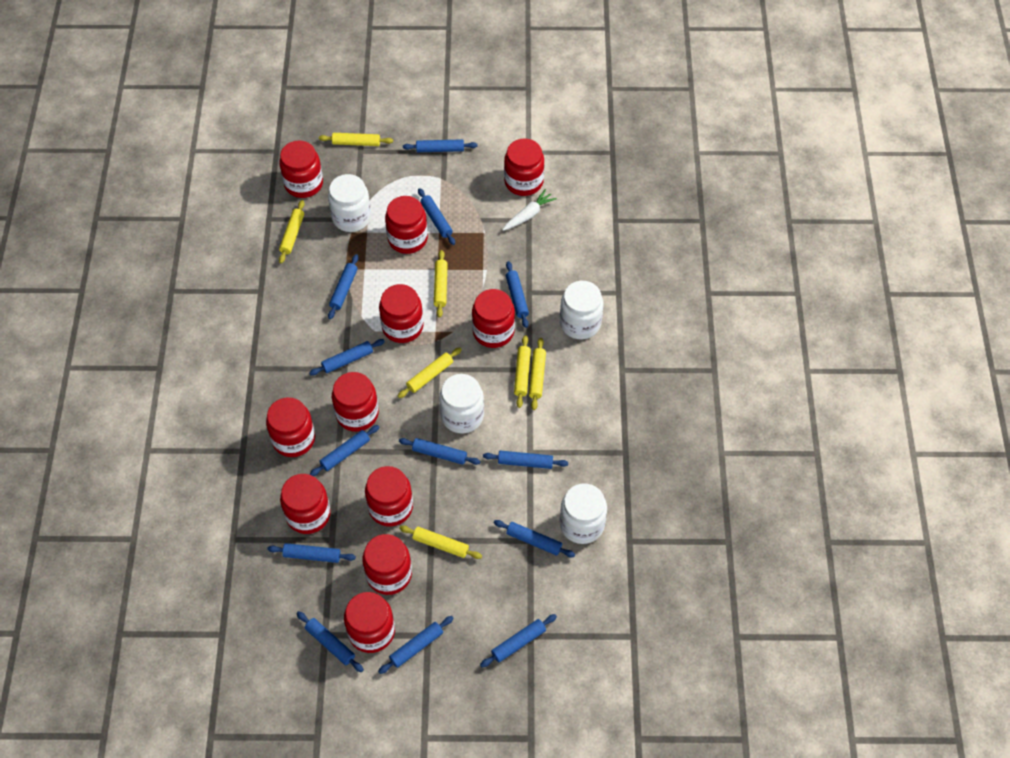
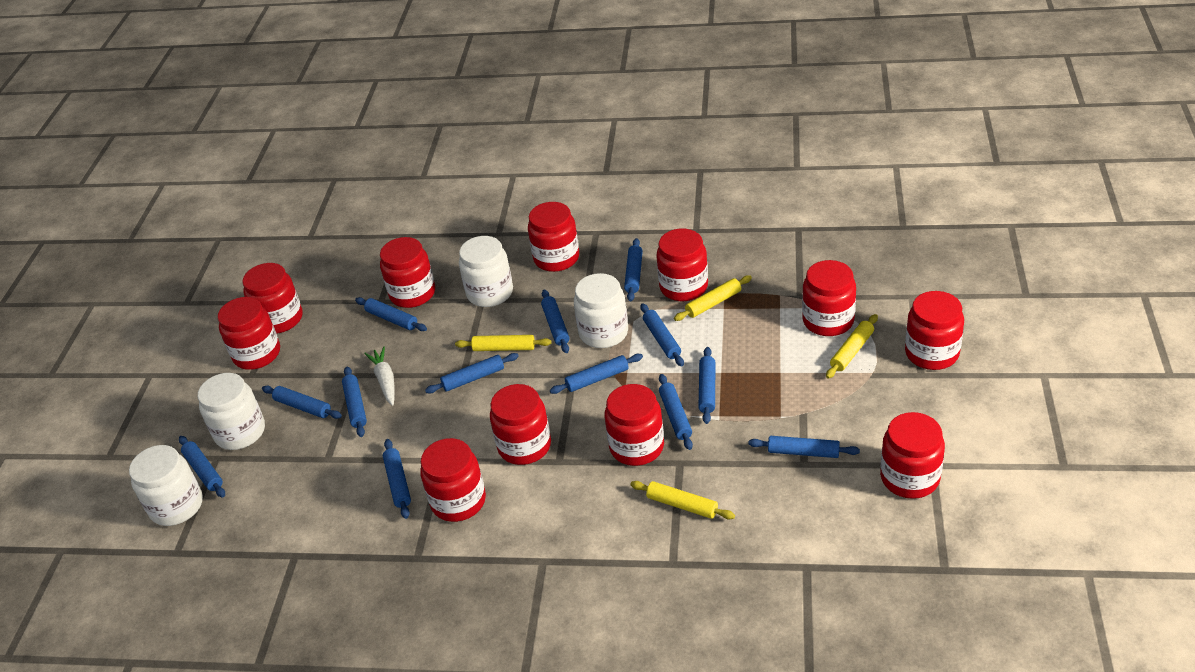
yellow rolling pin: 7 -> 4

